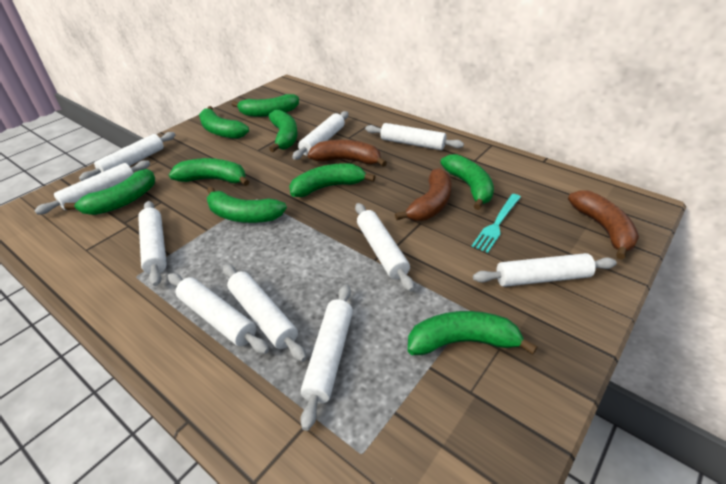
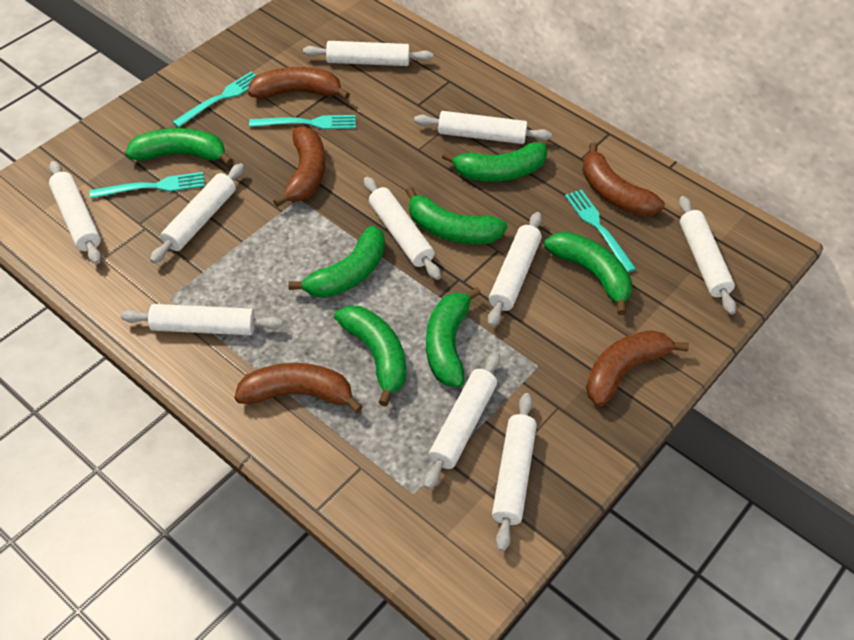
brown banana: 3 -> 5
green banana: 9 -> 7
turquoise fork: 1 -> 4

